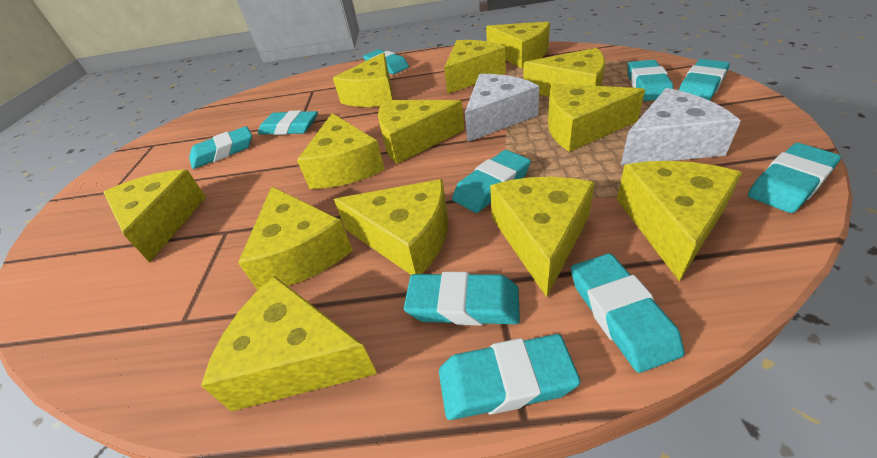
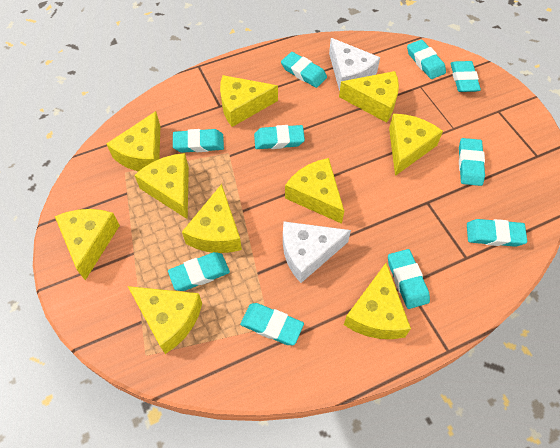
yellow cheese: 13 -> 10

